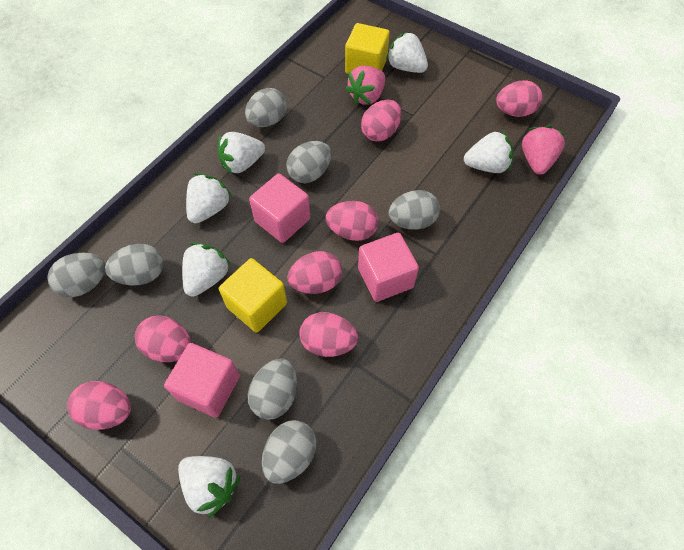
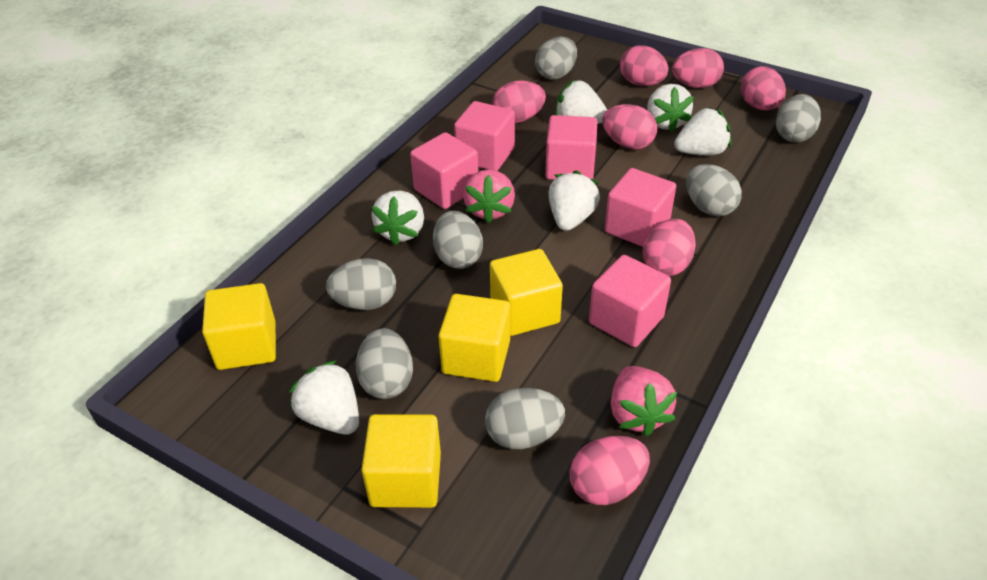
pink cube: 3 -> 5
yellow cube: 2 -> 4

